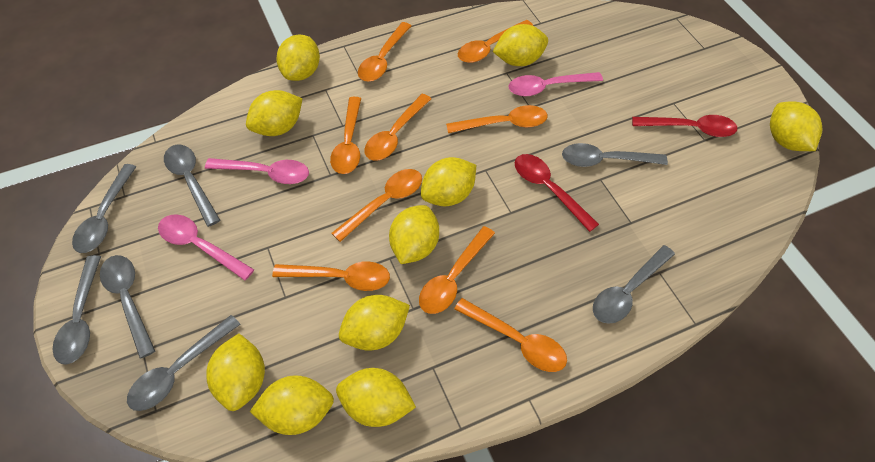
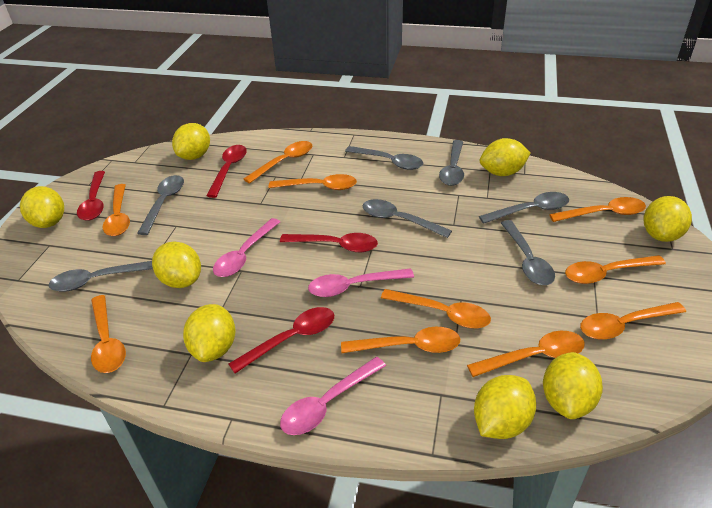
orange spoon: 9 -> 10
red spoon: 2 -> 4
yellow lemon: 10 -> 8

